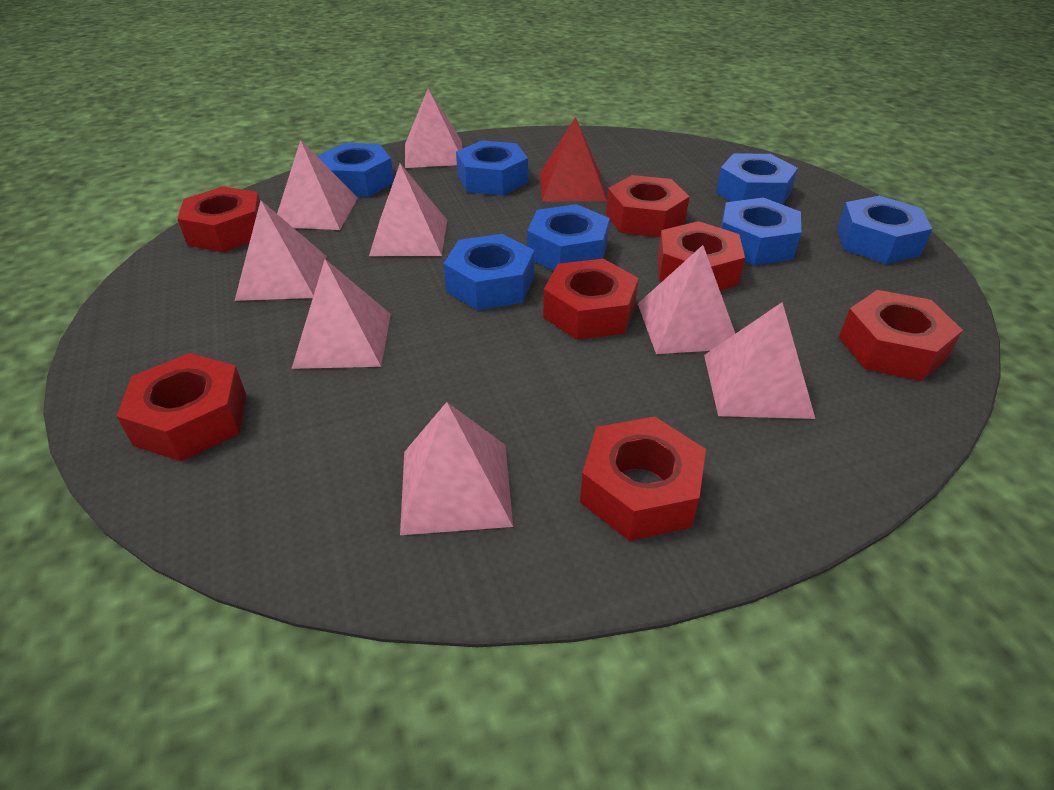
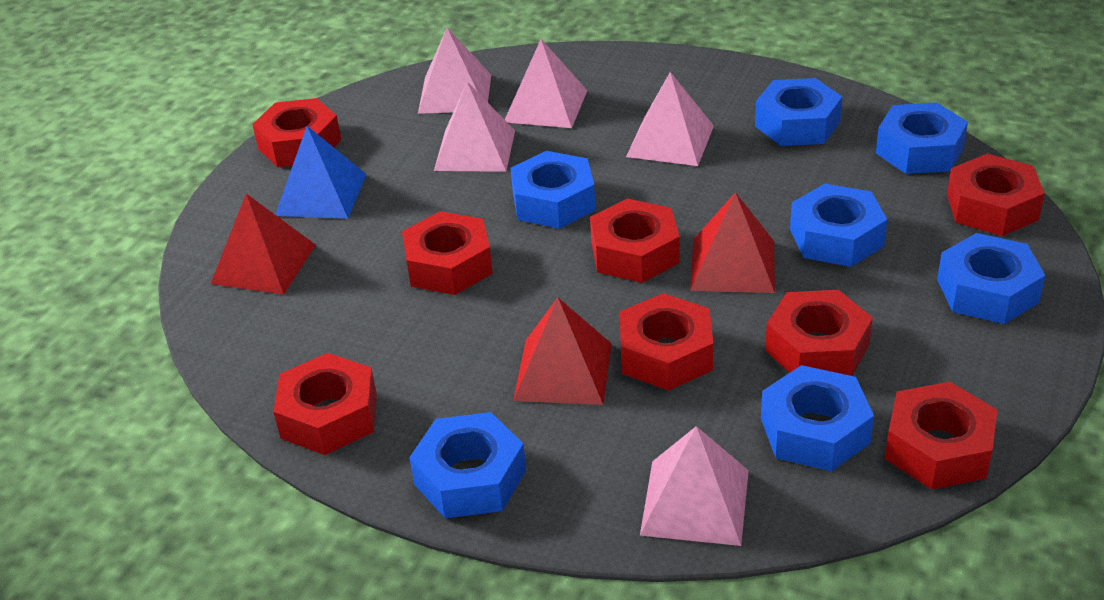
blue pyramid: 0 -> 1
pink pyramid: 8 -> 5
red nut: 7 -> 8
red pyramid: 1 -> 3

